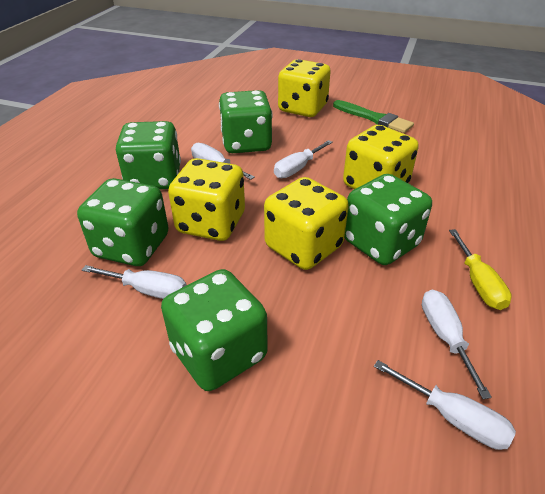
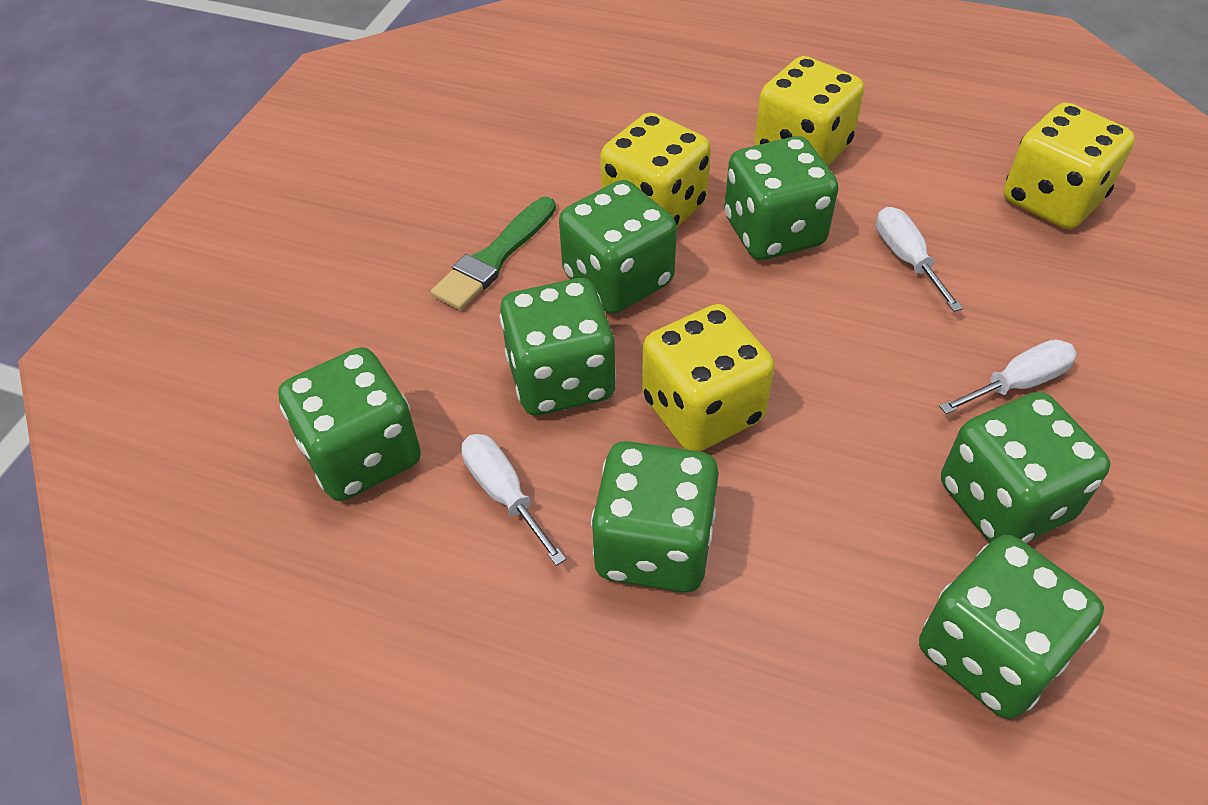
green dice: 5 -> 7
white screwdriver: 5 -> 3
yellow screwdriver: 1 -> 0

